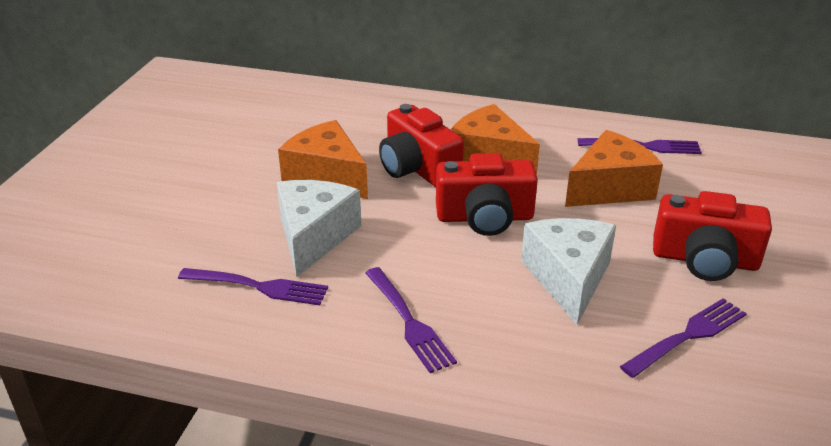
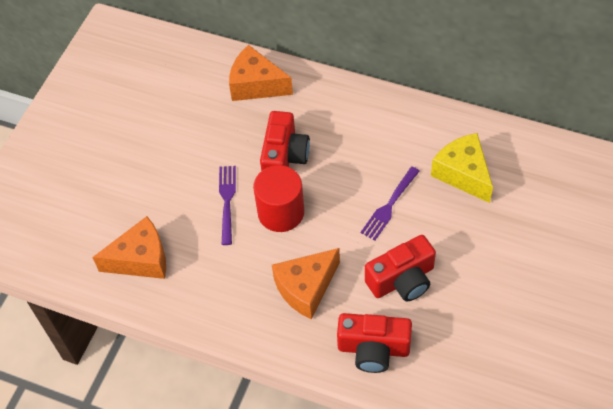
purple fork: 4 -> 2
red cylinder: 0 -> 1
white cheese: 2 -> 0
yellow cheese: 0 -> 1

